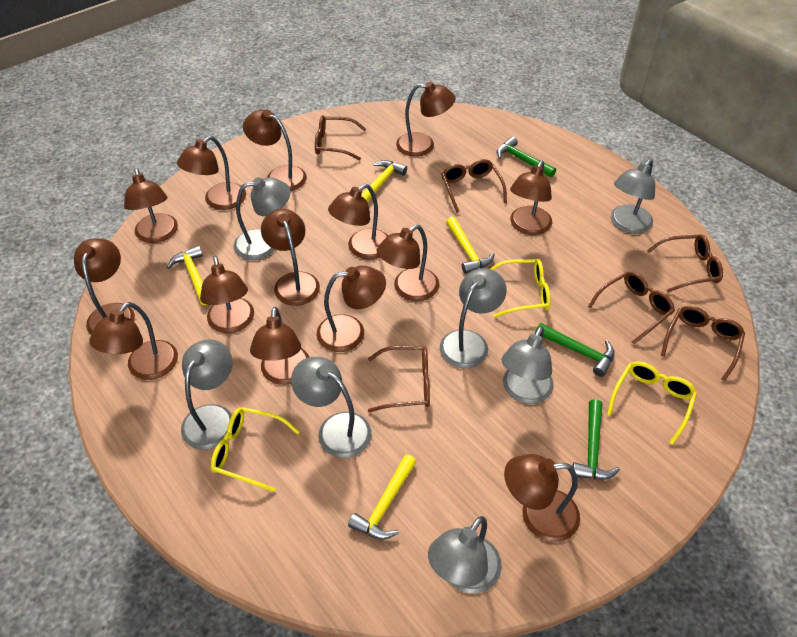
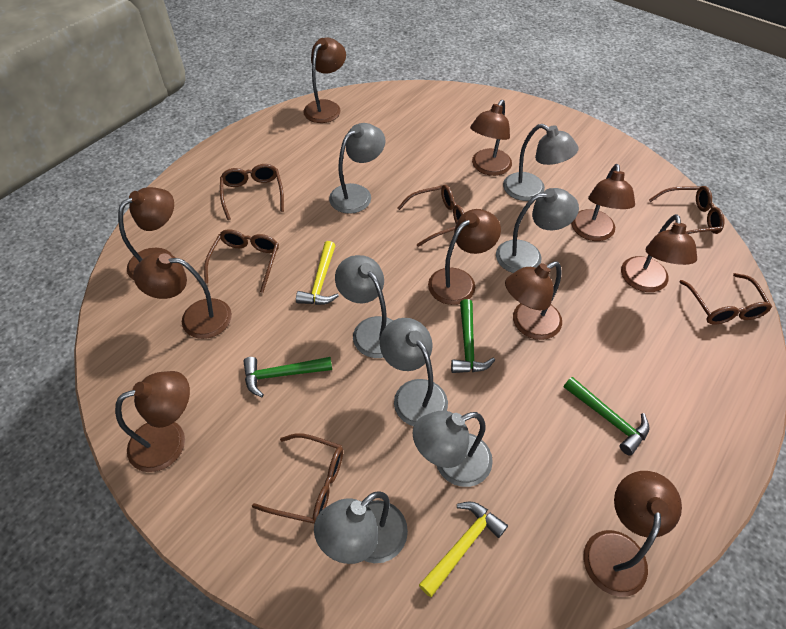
brown lamp: 14 -> 10
yellow glasses: 3 -> 0
yellow hammer: 4 -> 2

